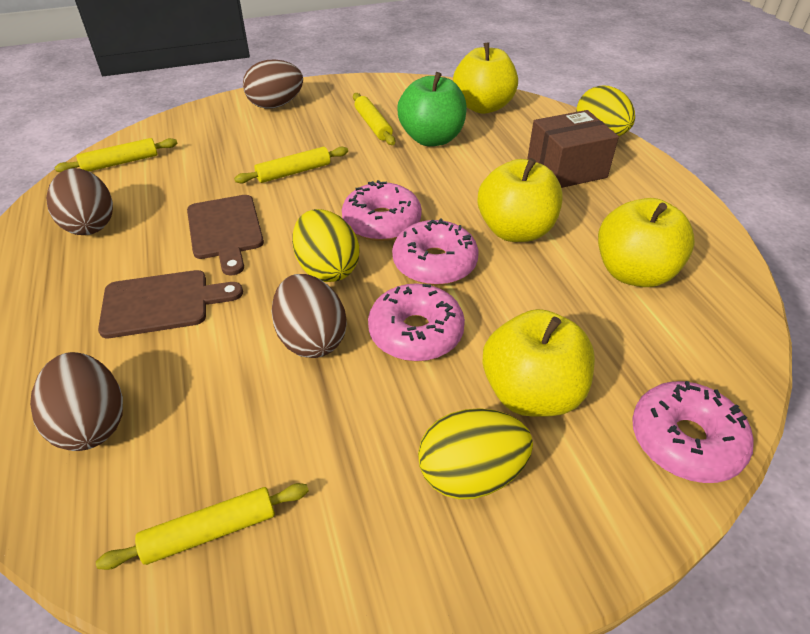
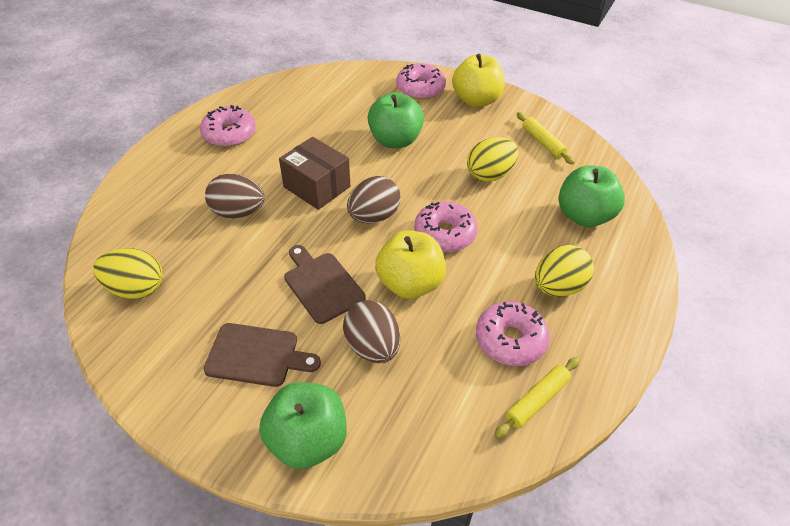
brown egg: 4 -> 3
green apple: 1 -> 3
yellow apple: 4 -> 2
yellow rolling pin: 4 -> 2

